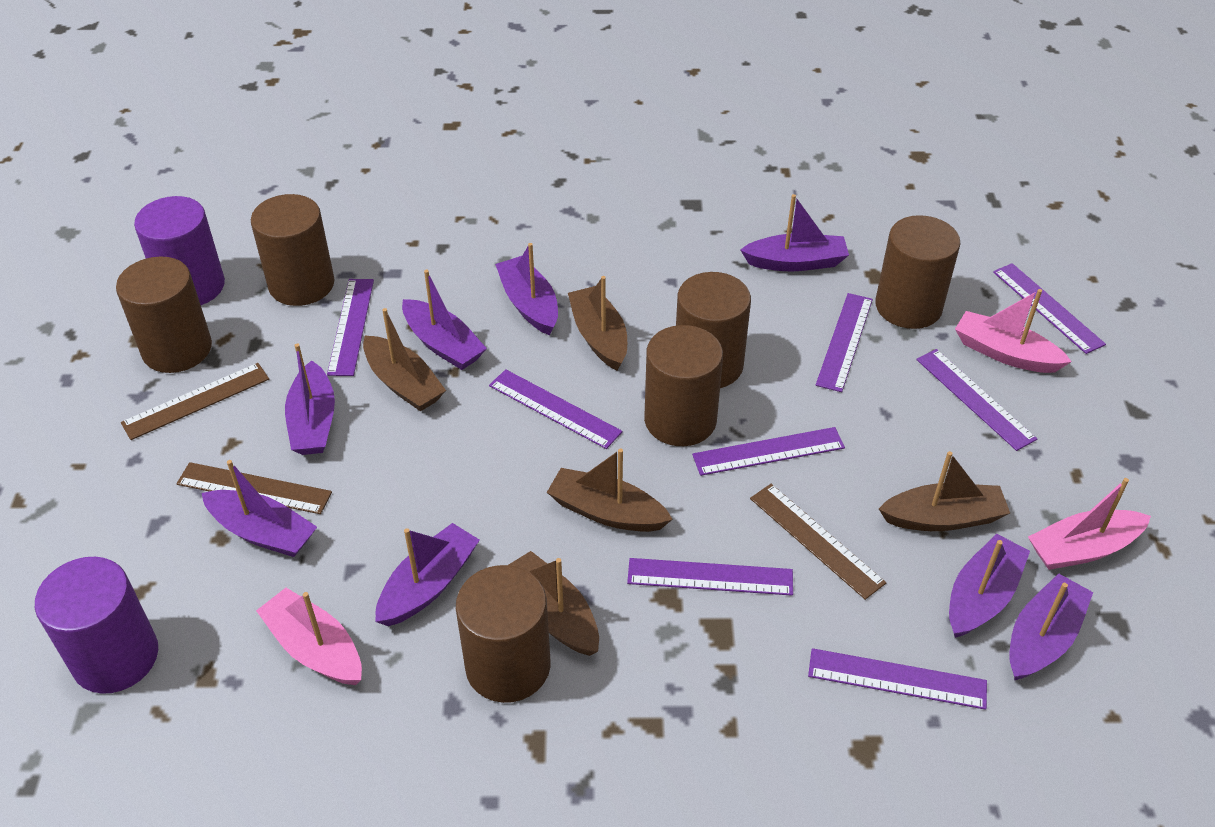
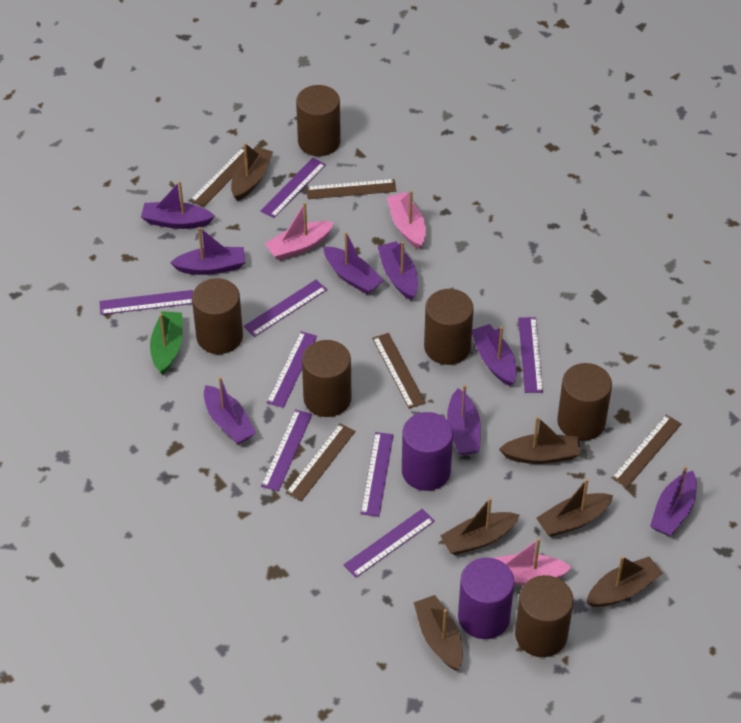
brown boat: 5 -> 6
brown ruler: 3 -> 5
green boat: 0 -> 1

